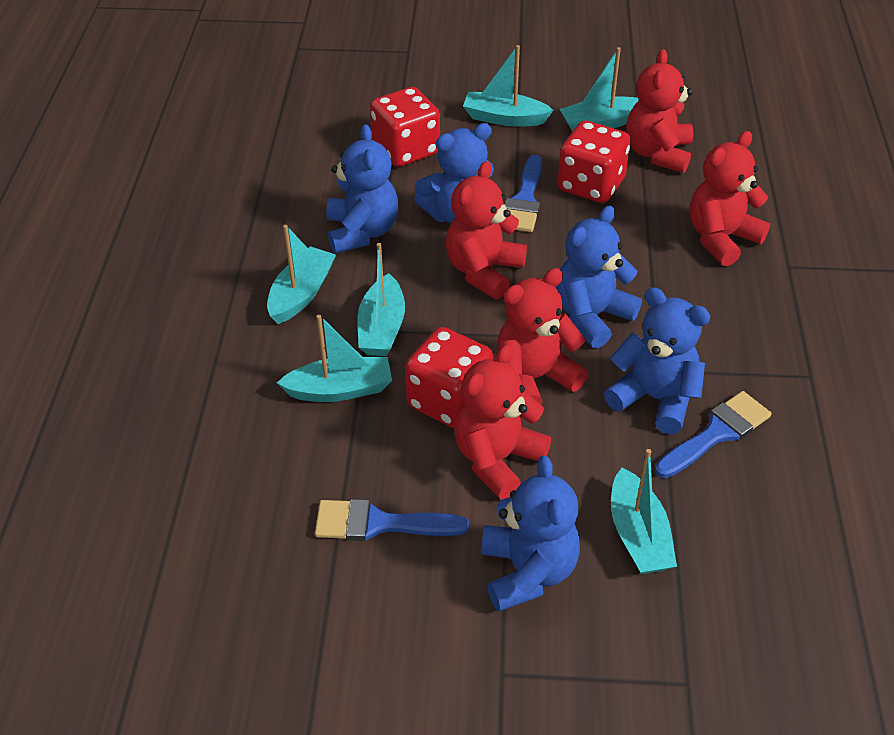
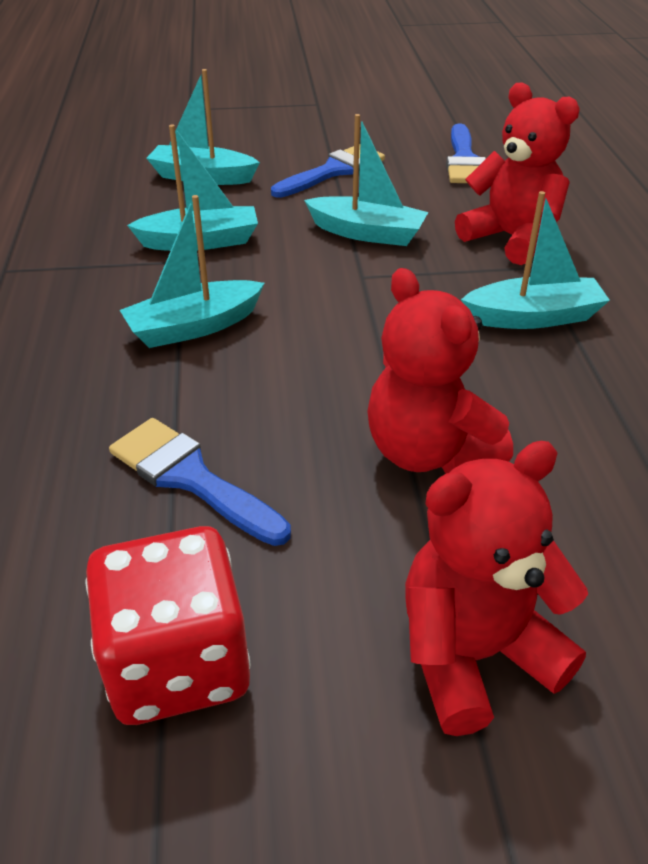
blue teddy bear: 5 -> 0
red dice: 3 -> 1
red teddy bear: 5 -> 3
turquoise boat: 6 -> 5

